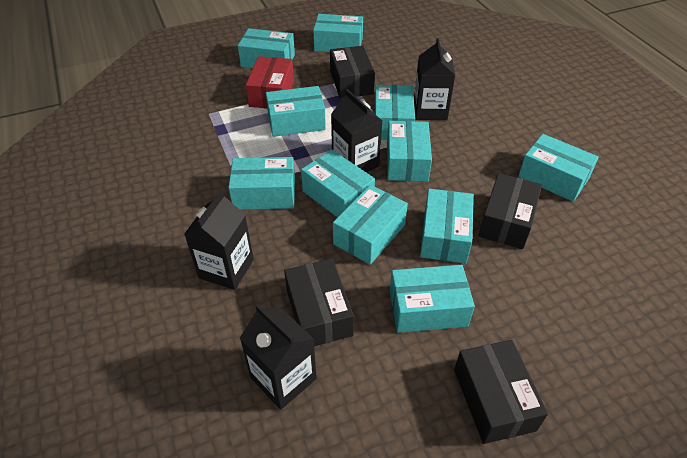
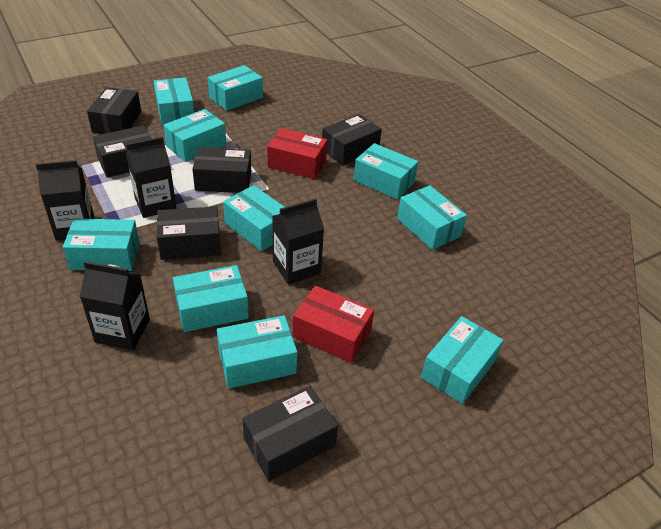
black box: 4 -> 6
red box: 1 -> 2
turquoise box: 11 -> 10

